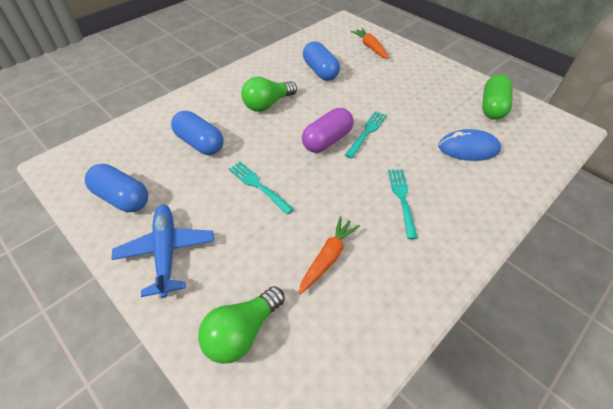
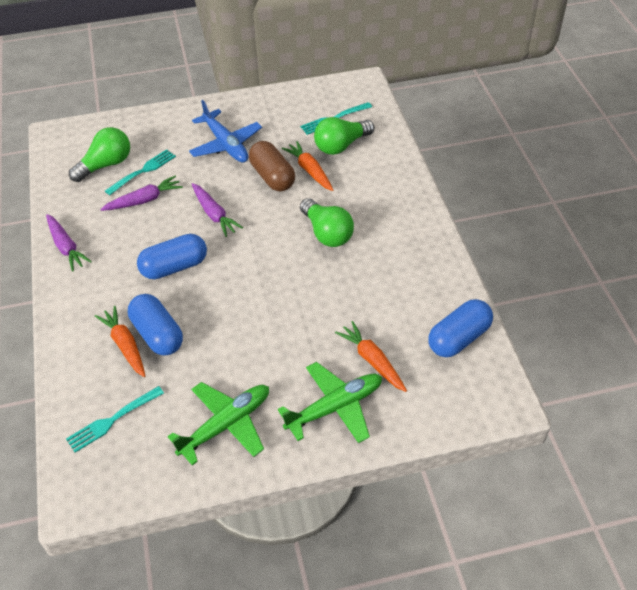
blue mouse: 1 -> 0
brown capsule: 0 -> 1
green capsule: 1 -> 0
green light bulb: 2 -> 3
green plane: 0 -> 2
orange carrot: 2 -> 3
purple capsule: 1 -> 0
purple carrot: 0 -> 3

